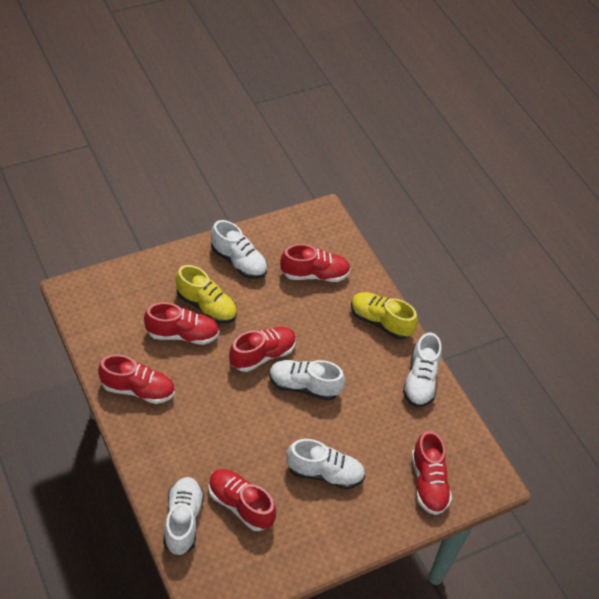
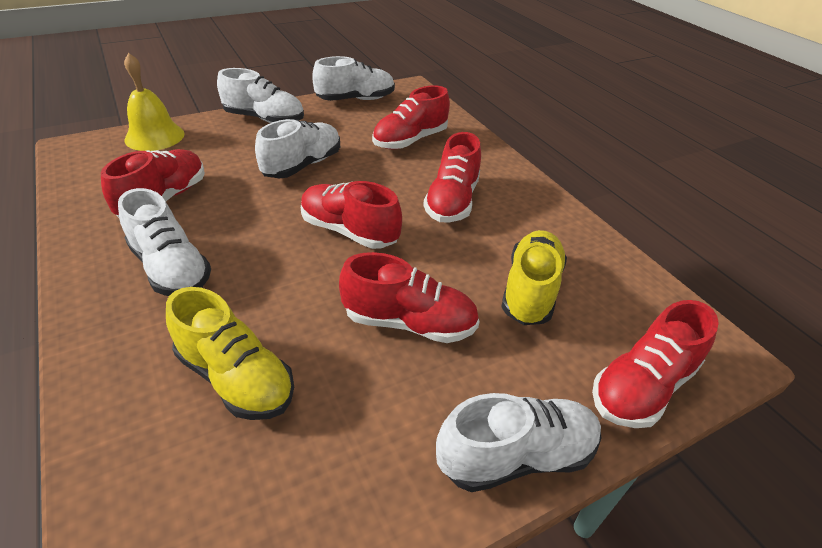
yellow bell: 0 -> 1

